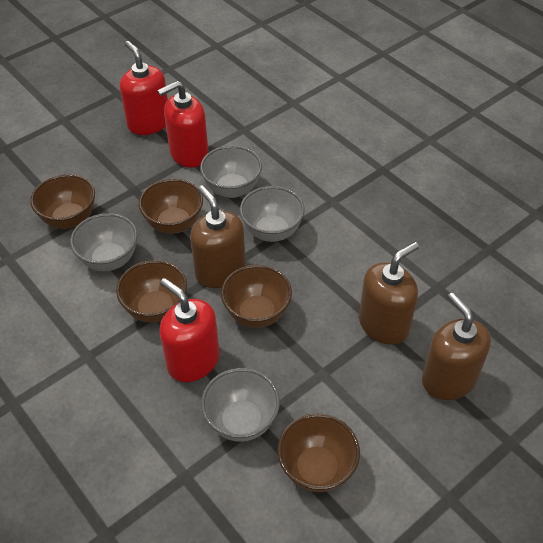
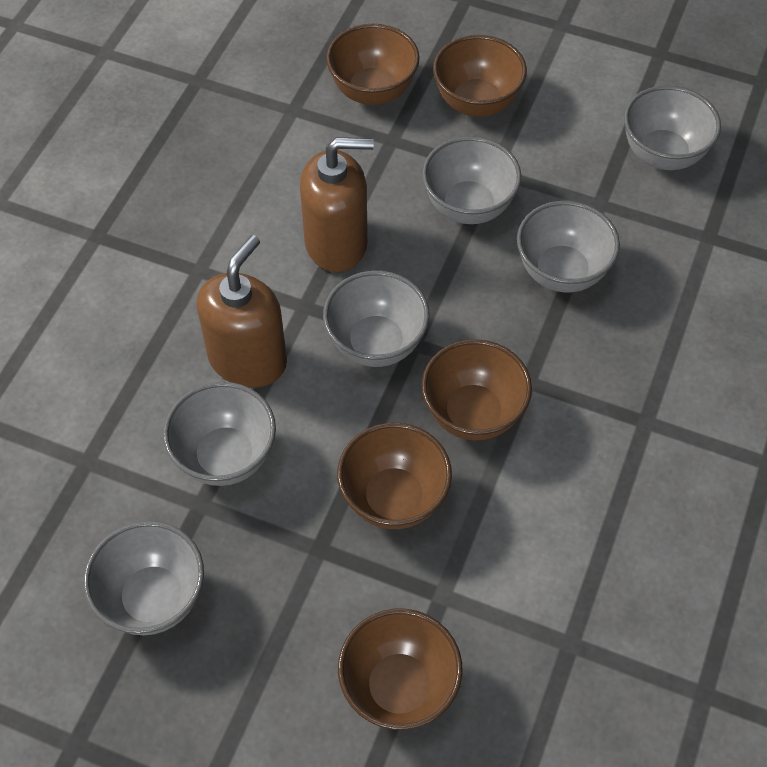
brown soap dispenser: 3 -> 2
grey bowl: 4 -> 6
red soap dispenser: 3 -> 0

